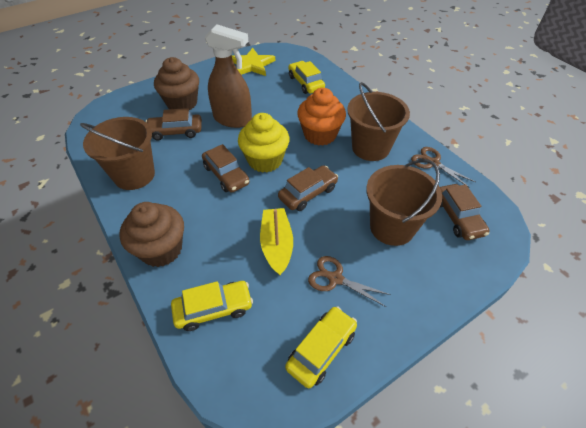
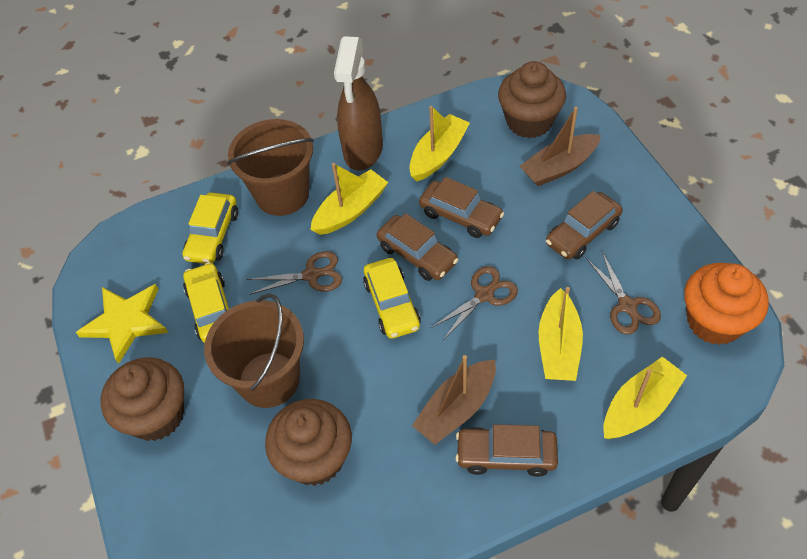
brown boat: 0 -> 2
brown bucket: 3 -> 2
brown cupcake: 2 -> 3
brown scissors: 2 -> 3
yellow boat: 1 -> 4
yellow cupcake: 1 -> 0

